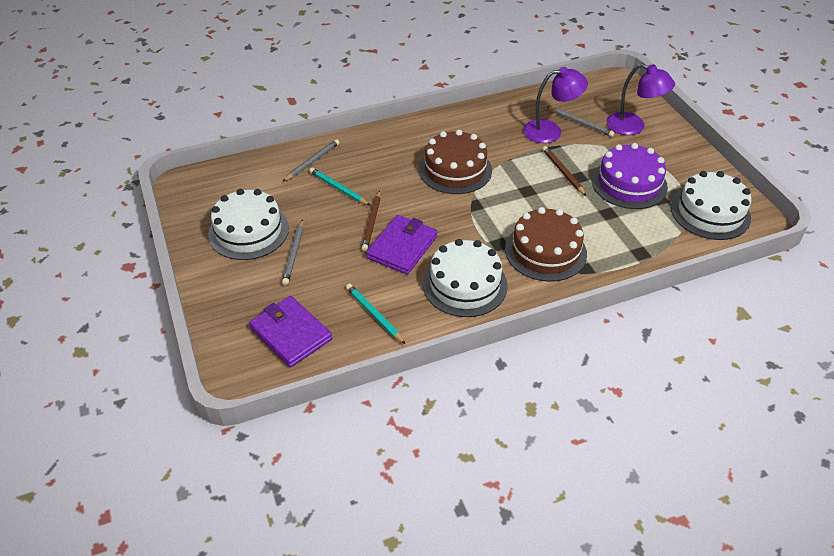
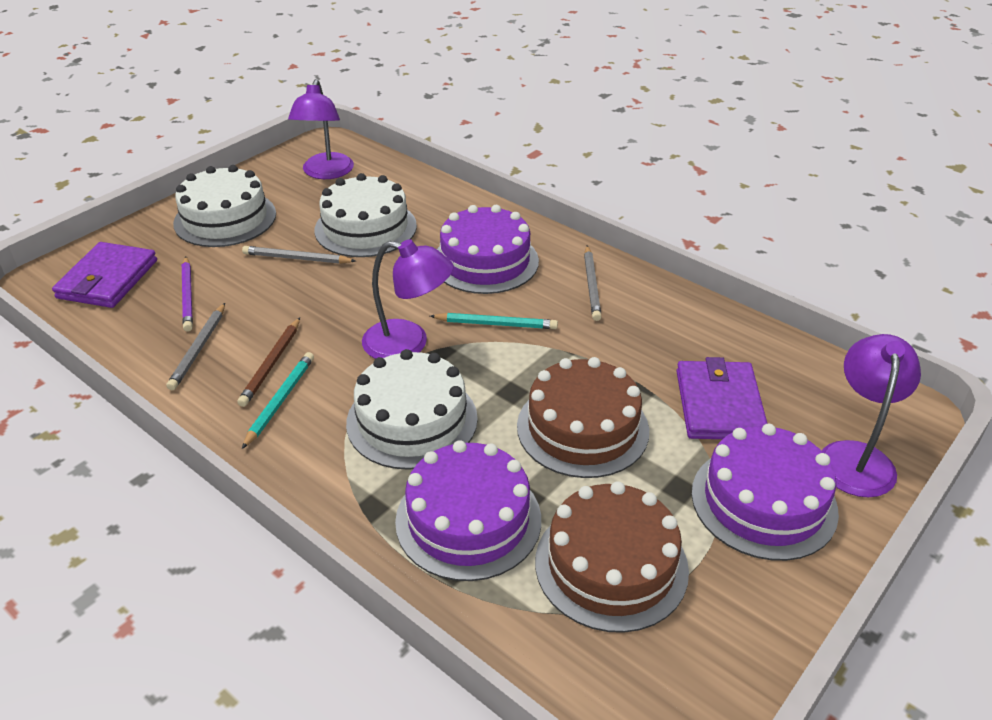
brown pencil: 2 -> 1
purple cake: 1 -> 3
purple lamp: 2 -> 3
purple pencil: 0 -> 1

